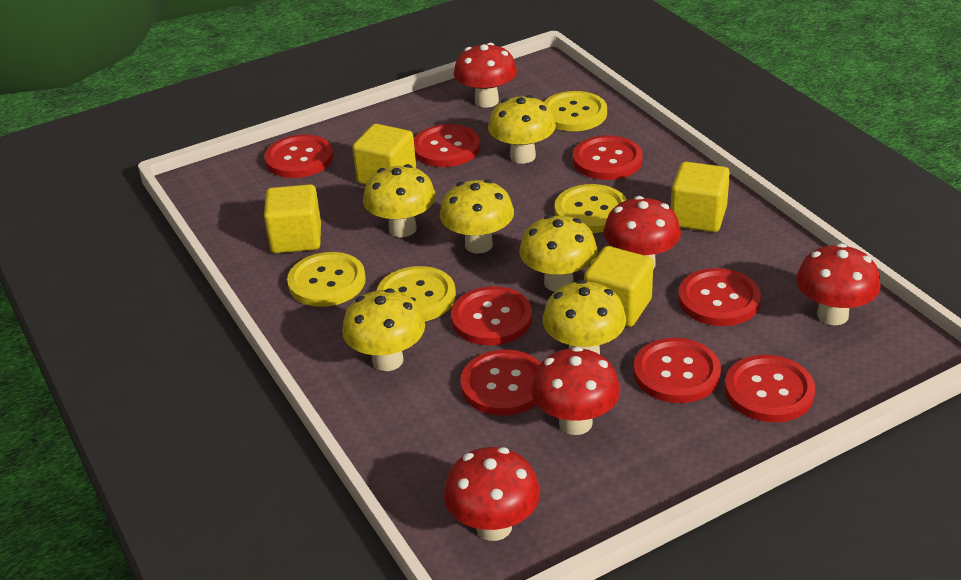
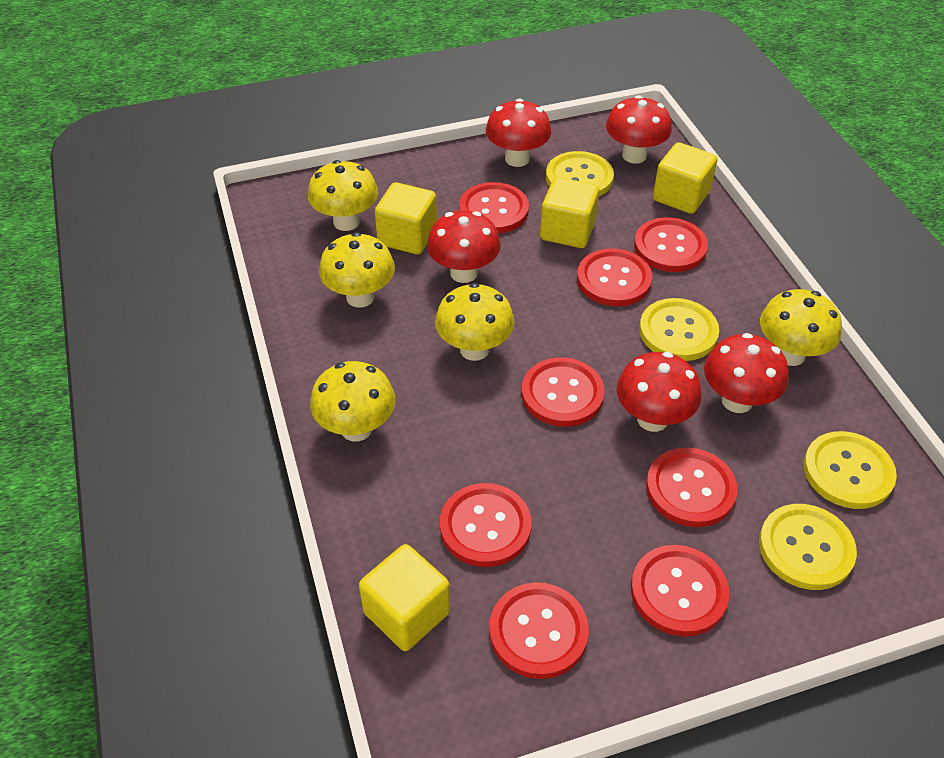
yellow mushroom: 6 -> 5

